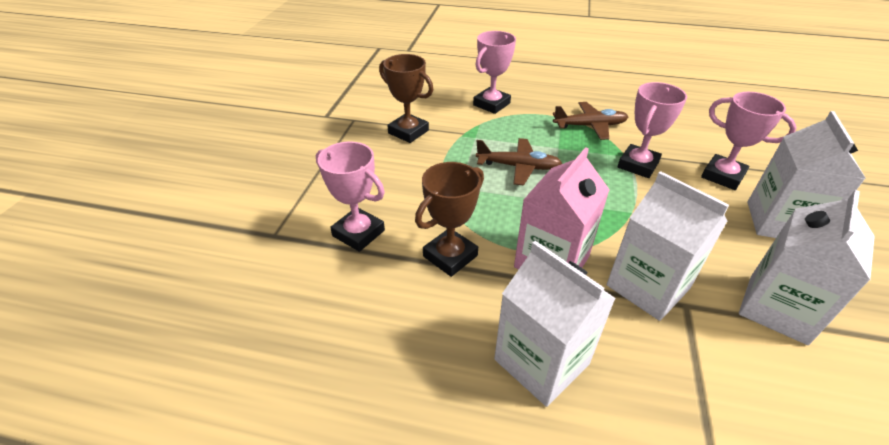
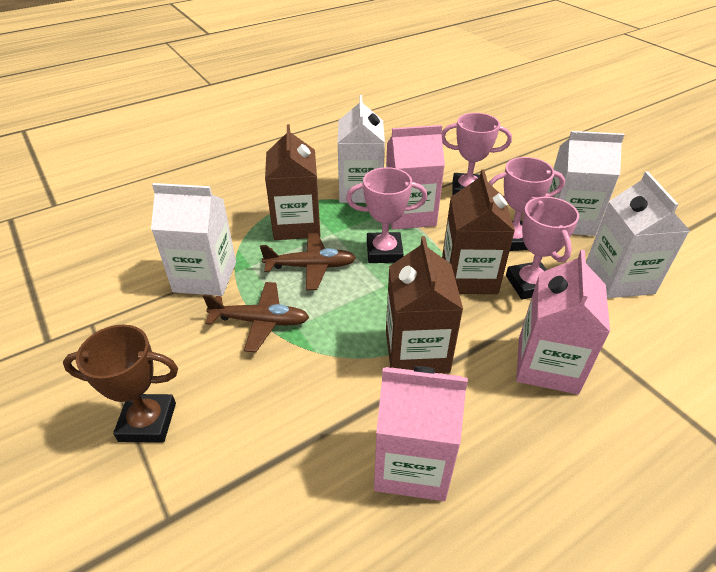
brown carton: 0 -> 3
brown trophy: 2 -> 1
pink carton: 1 -> 3

